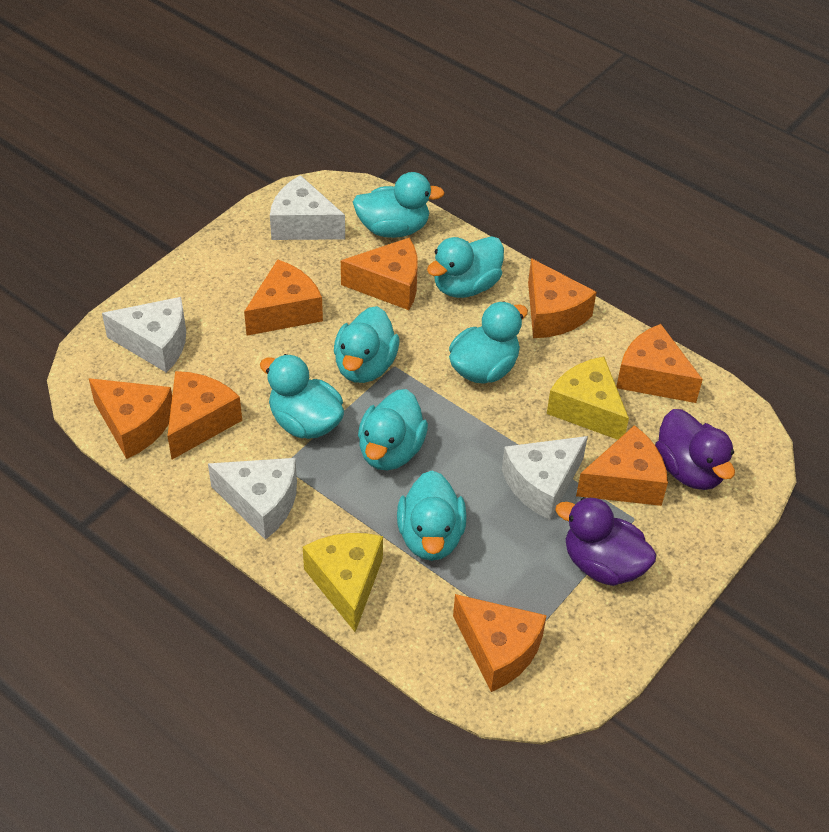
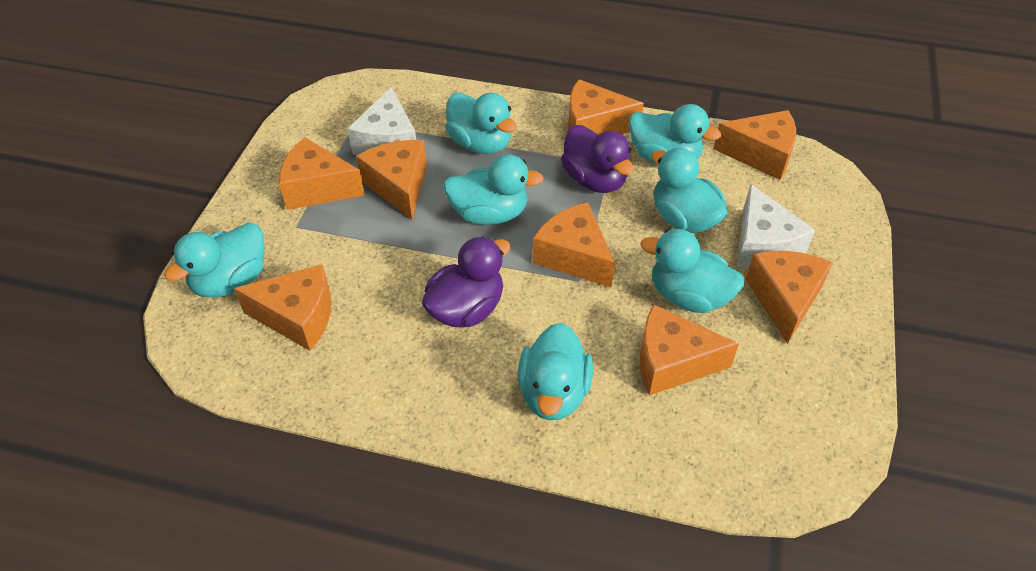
white cheese: 4 -> 2
yellow cheese: 2 -> 0

